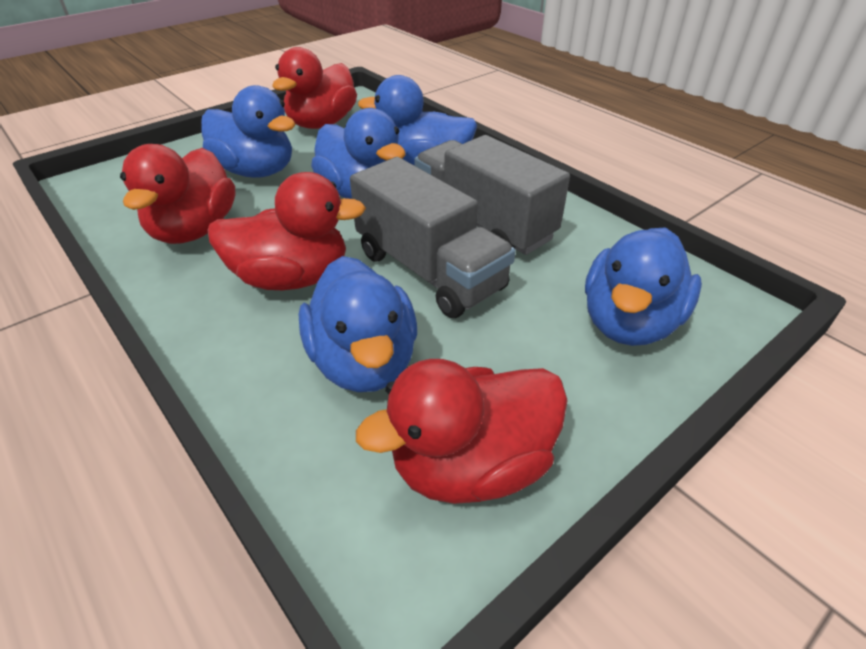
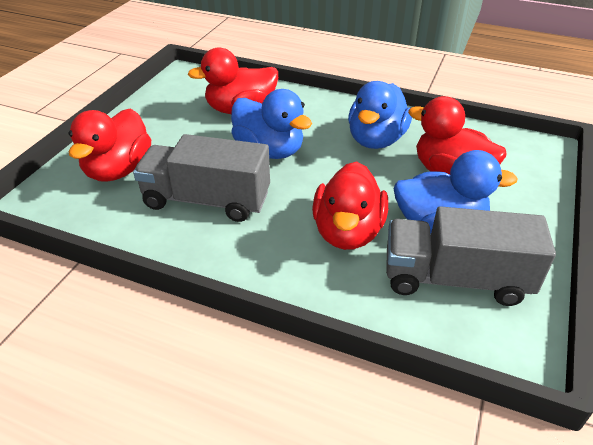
blue duck: 5 -> 3

